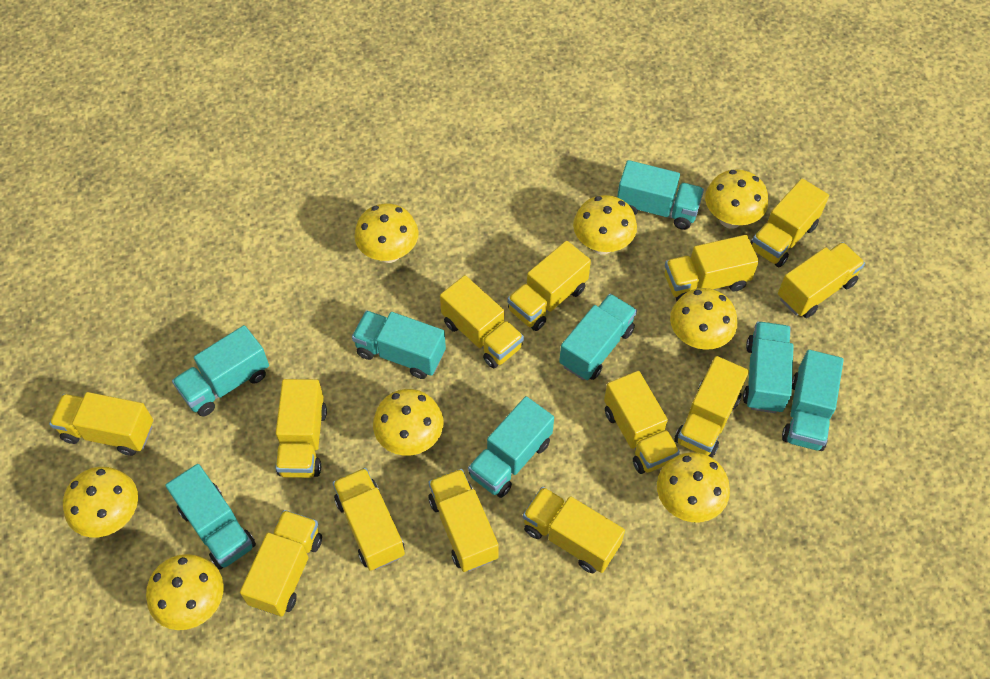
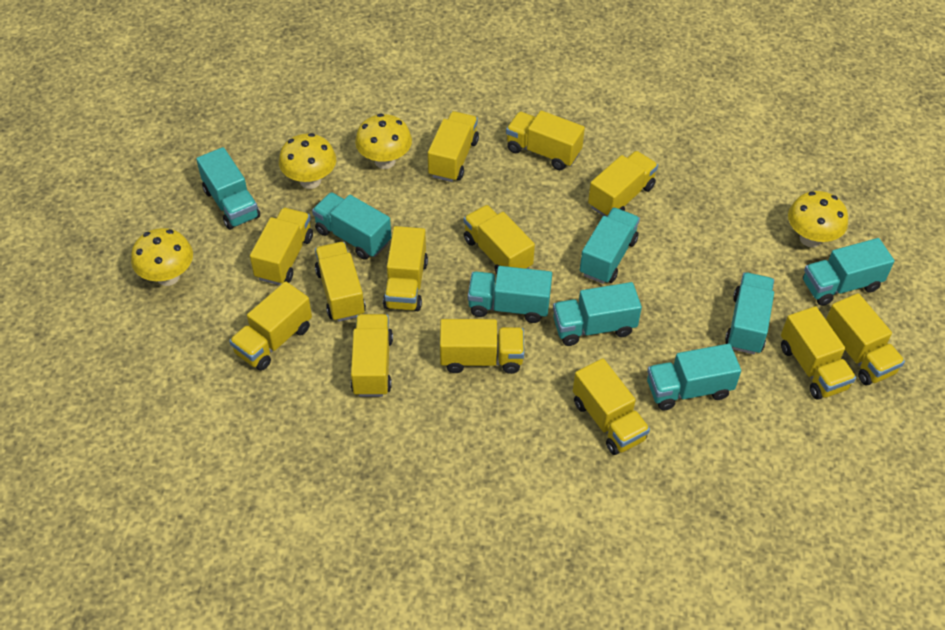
yellow mushroom: 8 -> 4

